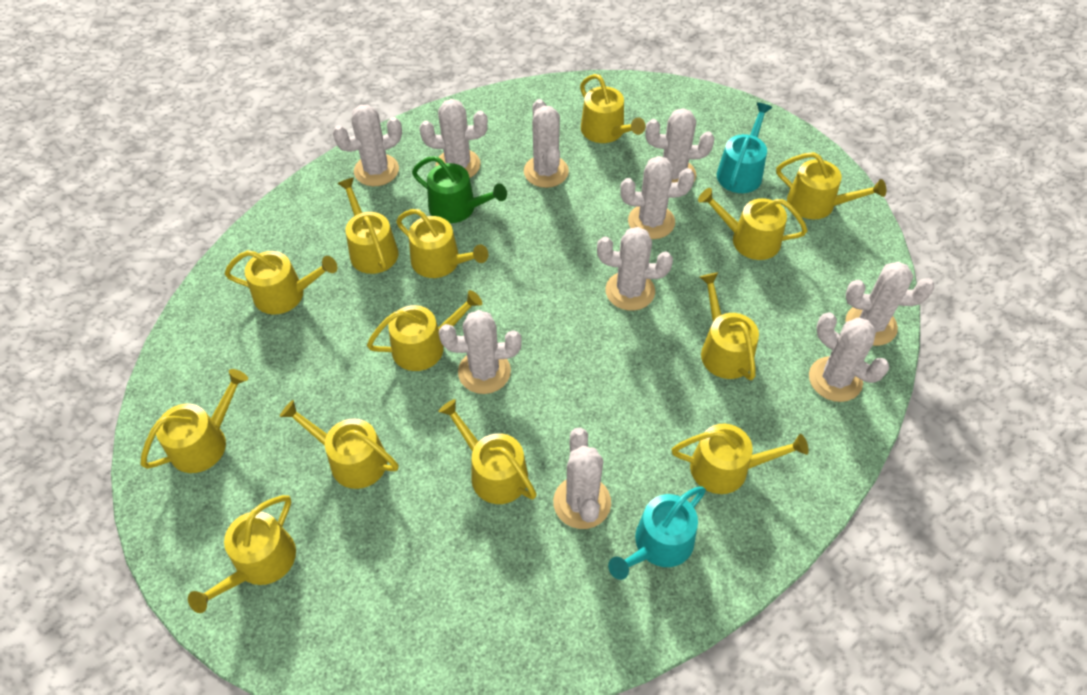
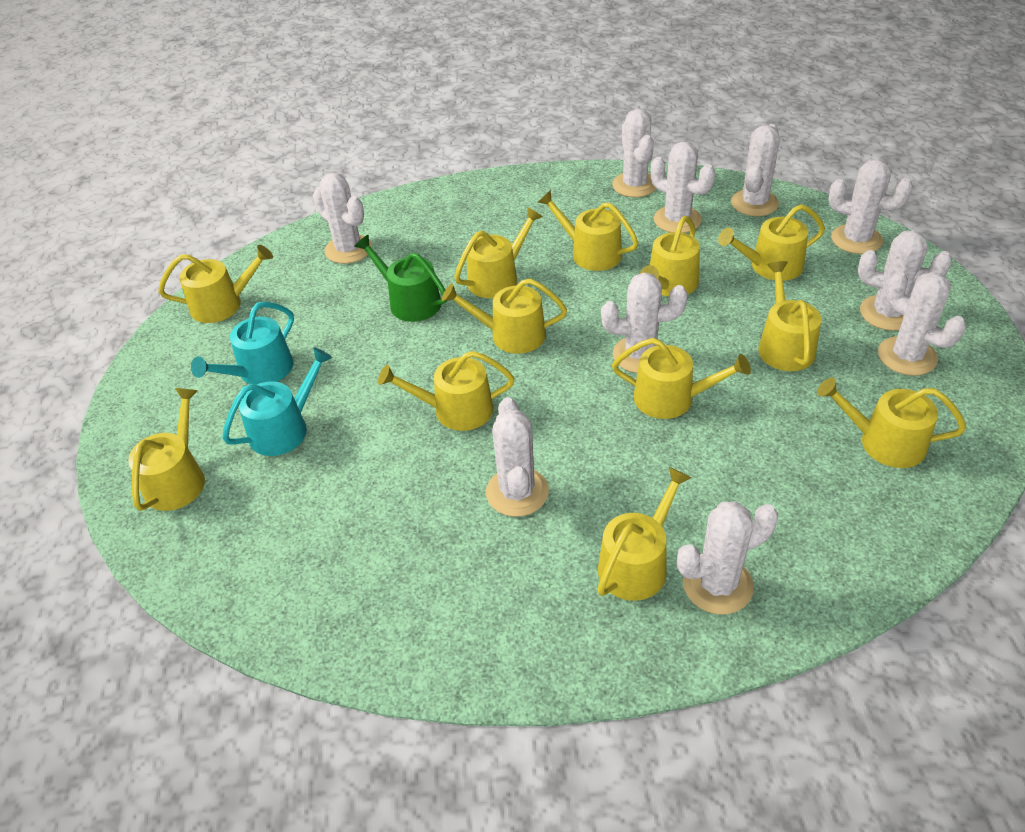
yellow watering can: 13 -> 12

